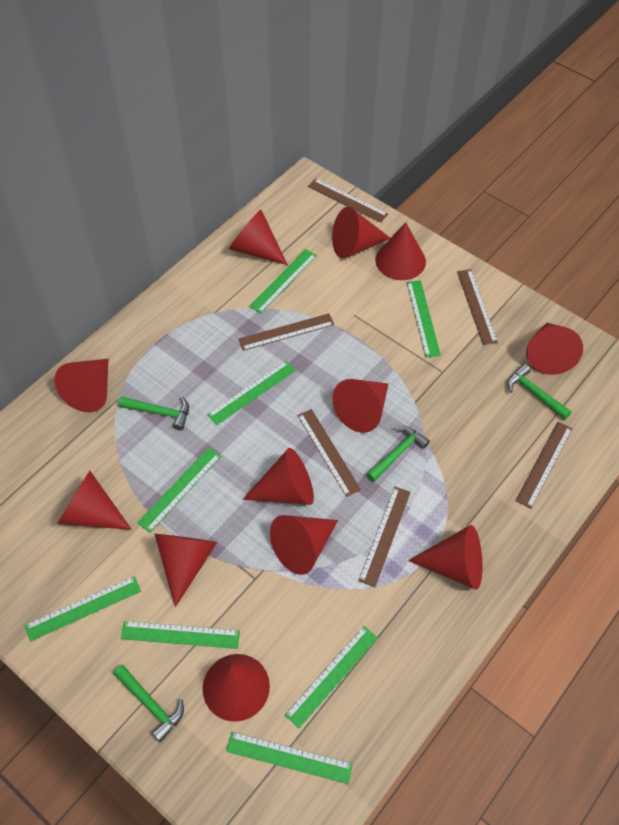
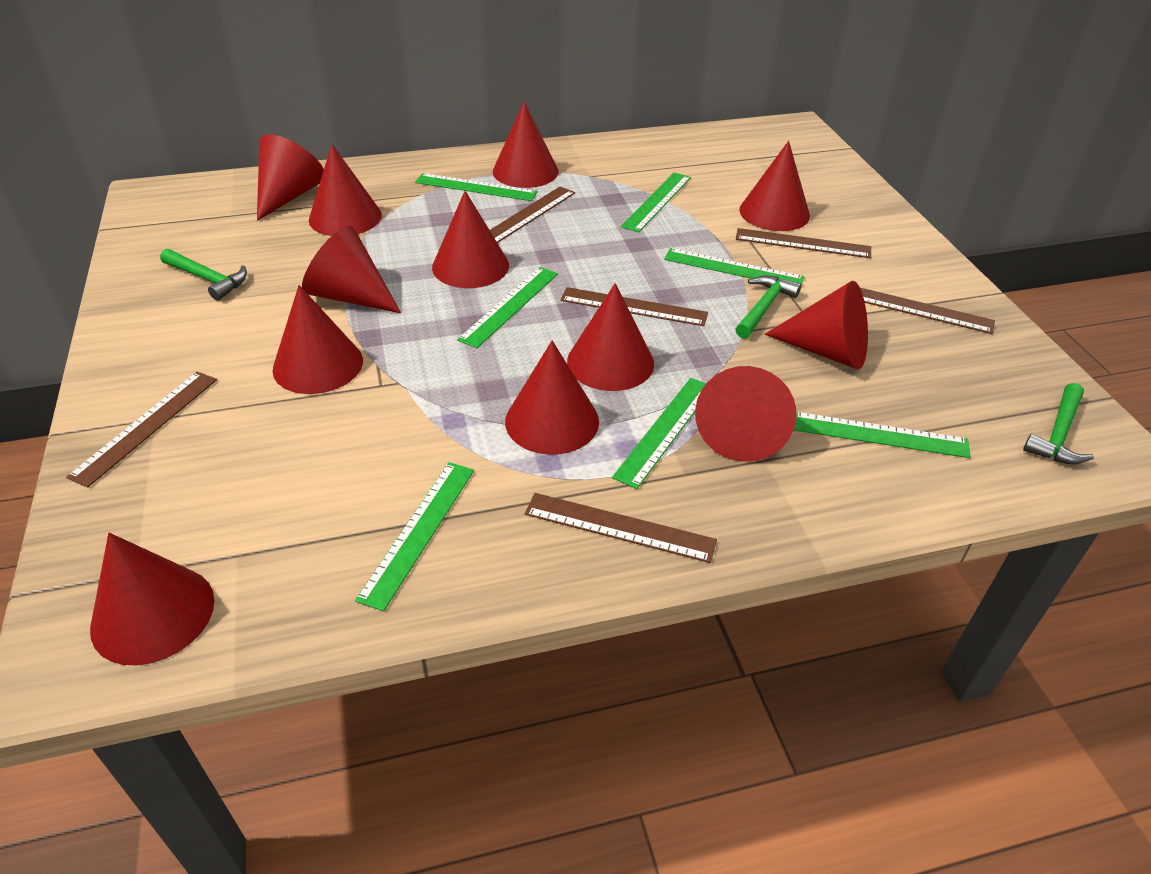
green hammer: 4 -> 3
green ruler: 8 -> 7

